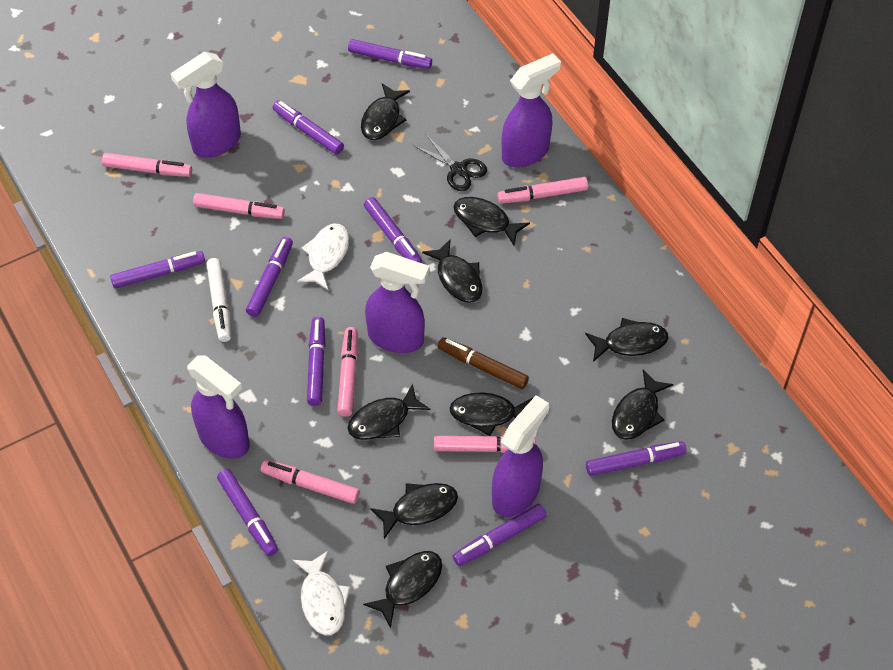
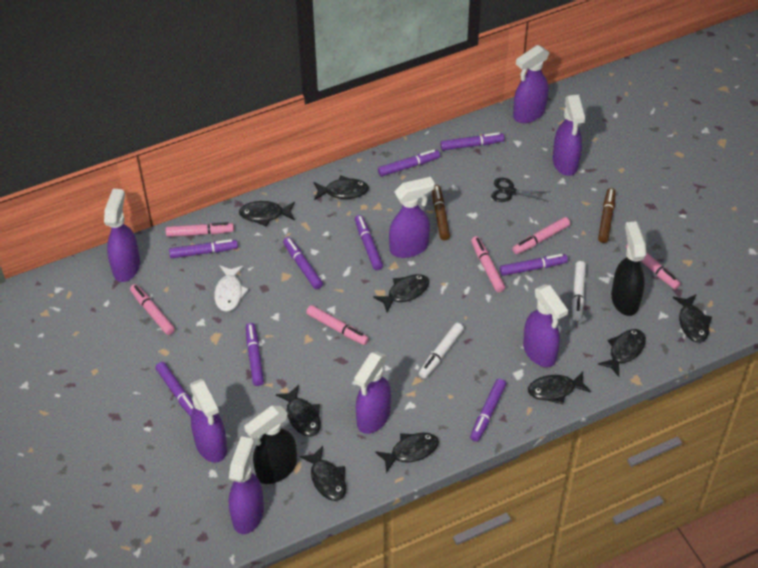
black spray bottle: 0 -> 2
brown marker: 1 -> 2
purple spray bottle: 5 -> 8
white fish: 2 -> 1
white marker: 1 -> 2

